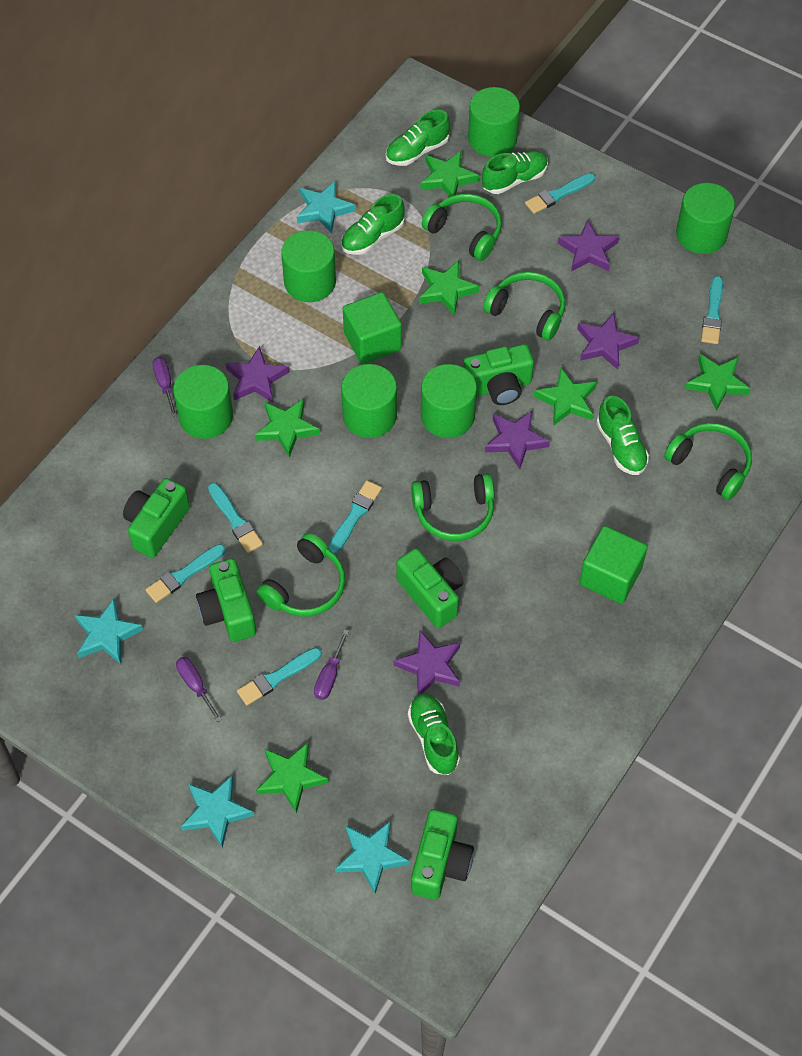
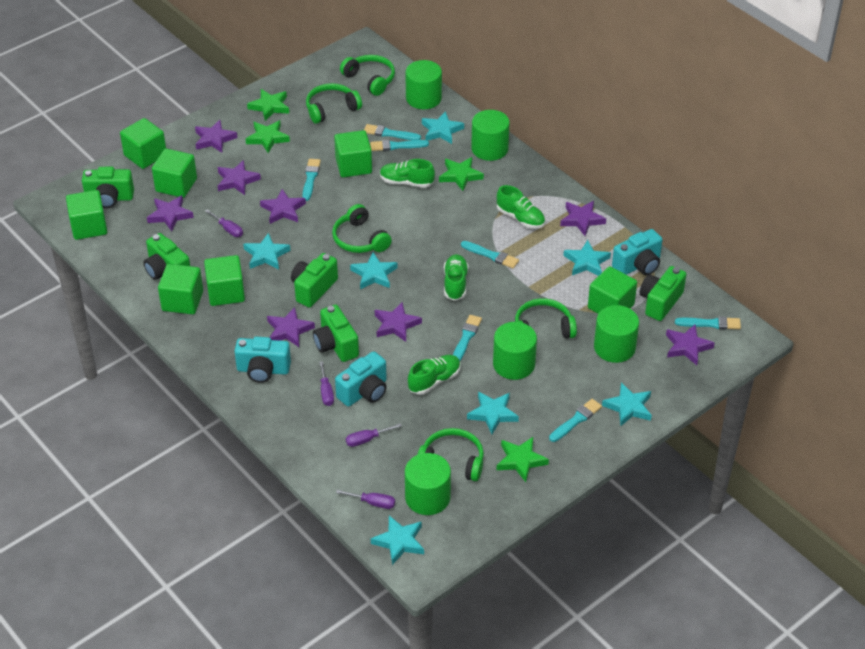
green cube: 2 -> 7
green cylinder: 6 -> 5
green shoe: 5 -> 4
green star: 6 -> 4
purple screwdriver: 3 -> 4
purple star: 5 -> 8
turquoise brush: 6 -> 7
turquoise camera: 0 -> 3
turquoise star: 4 -> 7

